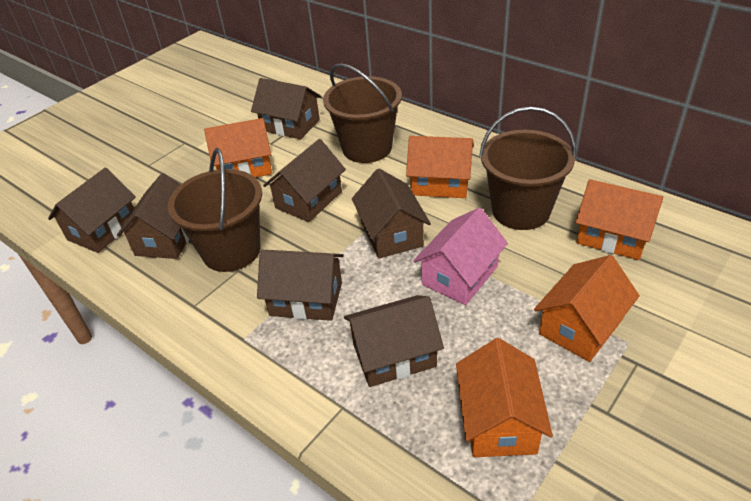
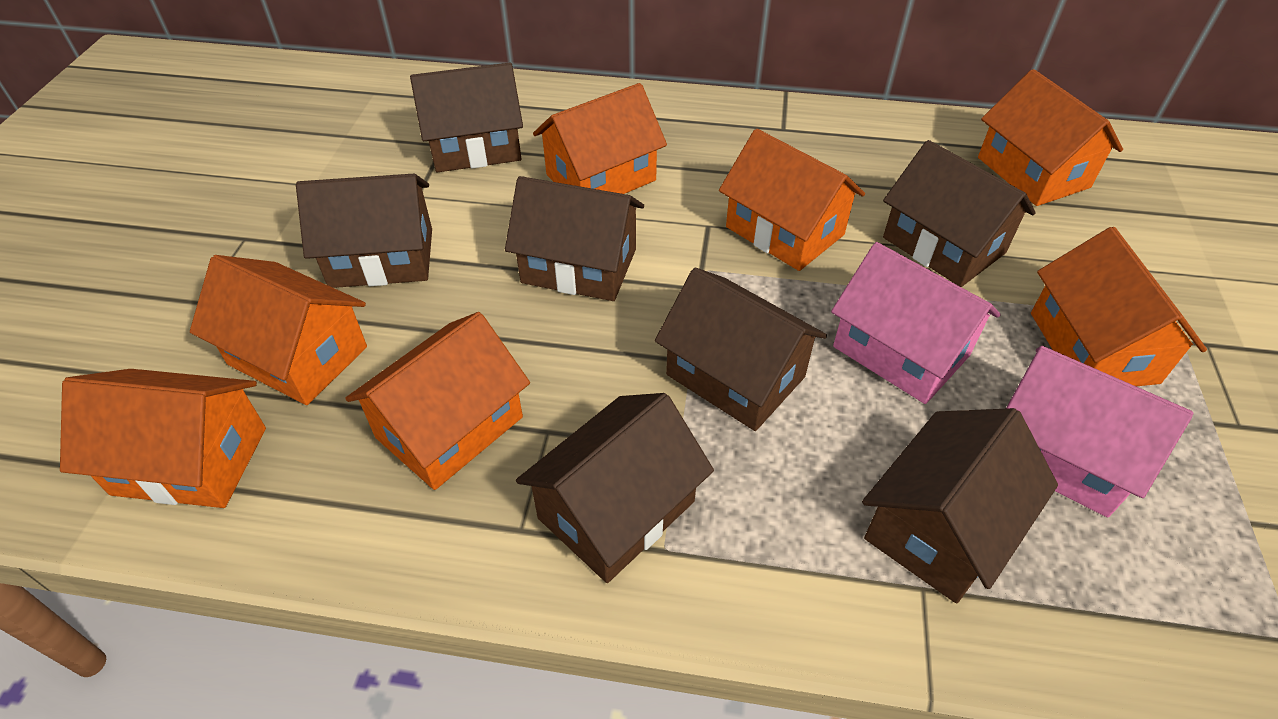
brown bucket: 3 -> 0
orange house: 5 -> 7
pink house: 1 -> 2

